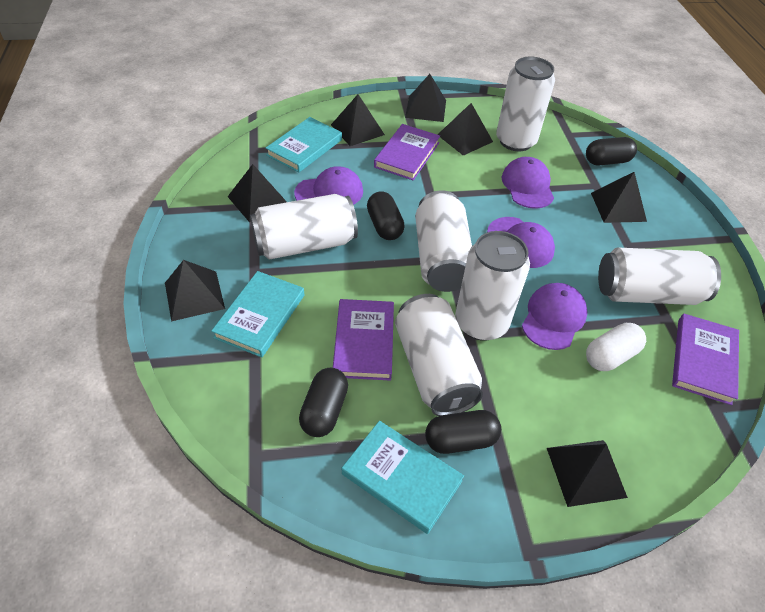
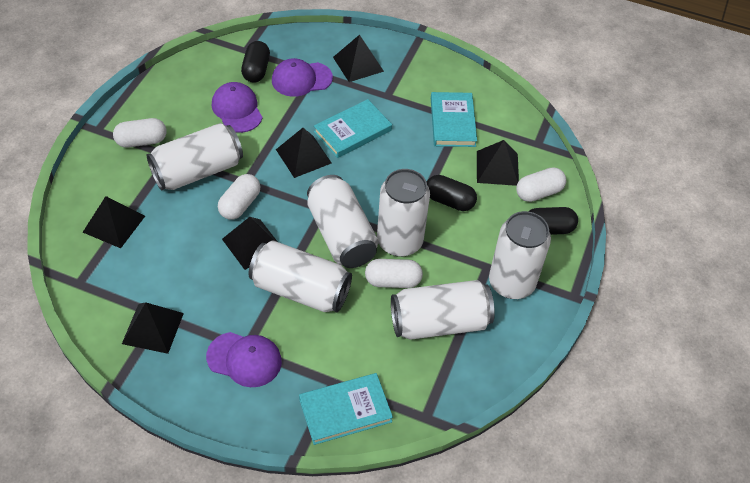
black capsule: 4 -> 3
black pyramid: 7 -> 6
purple book: 3 -> 0
purple cap: 4 -> 3
white capsule: 1 -> 4

